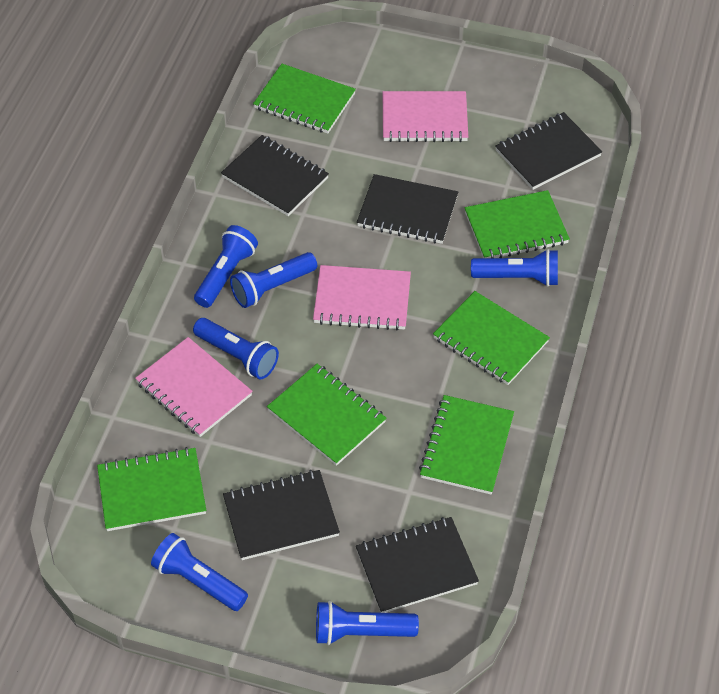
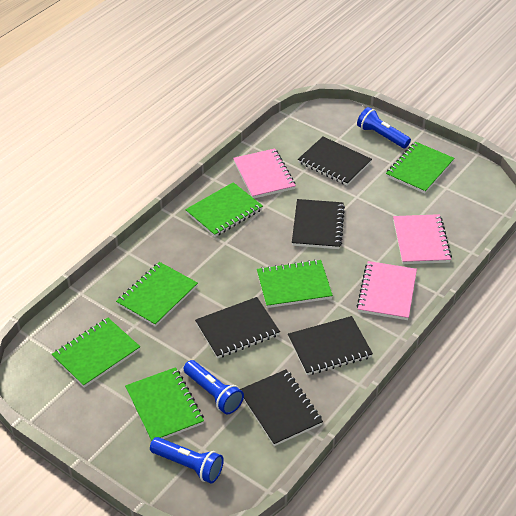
blue flashlight: 6 -> 3

